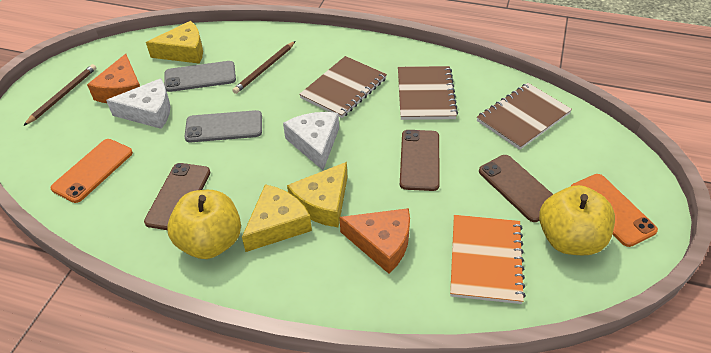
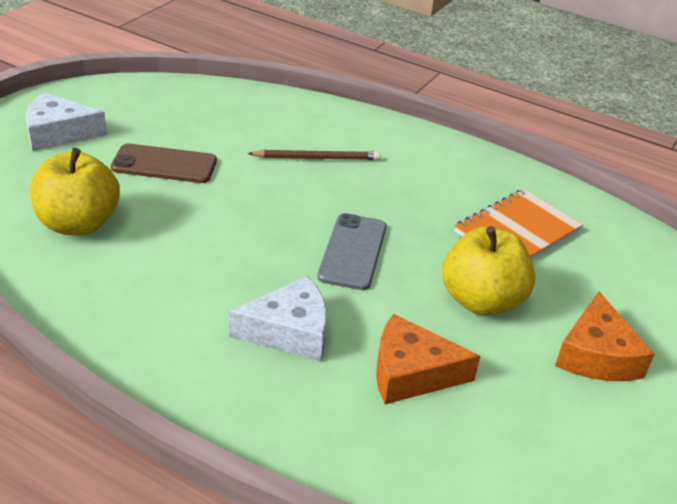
brown notebook: 3 -> 0
brown pencil: 2 -> 1
brown phone: 3 -> 1
grey phone: 2 -> 1
orange phone: 2 -> 0
yellow cheese: 3 -> 0

